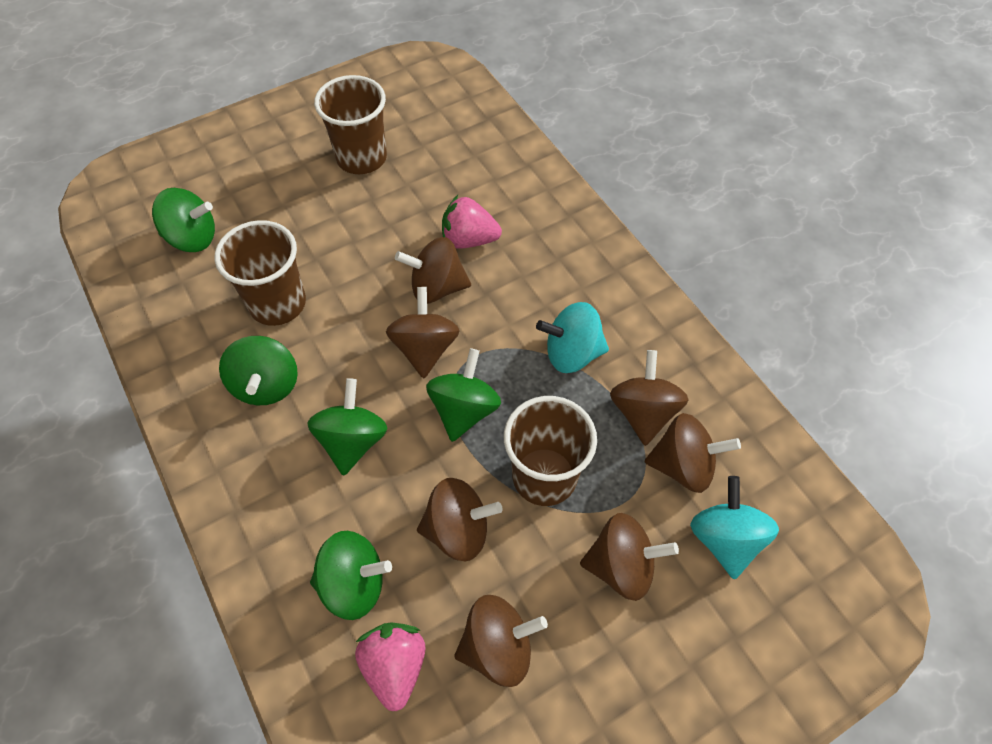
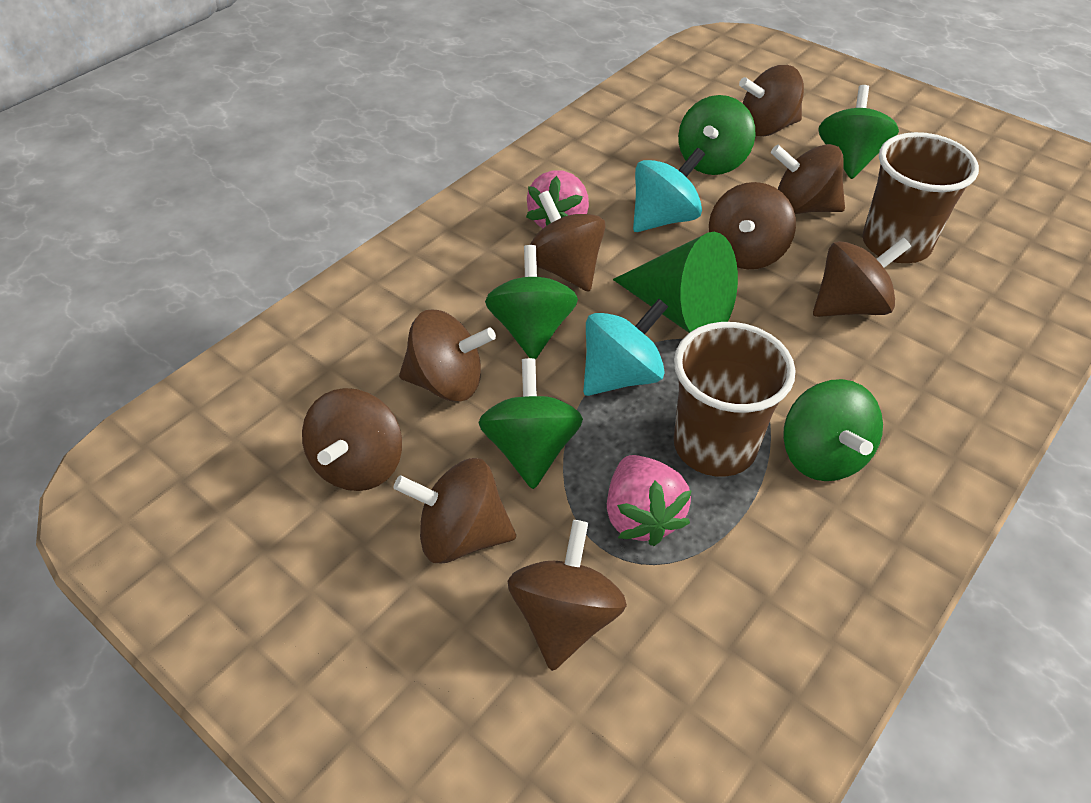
brown cup: 3 -> 2
brown spinning top: 7 -> 9
green cone: 0 -> 1

